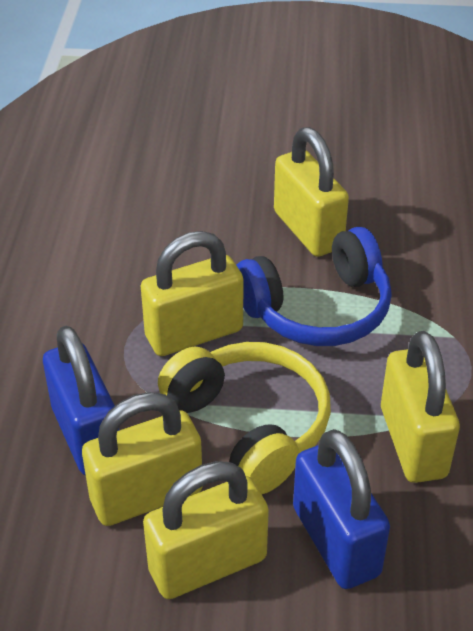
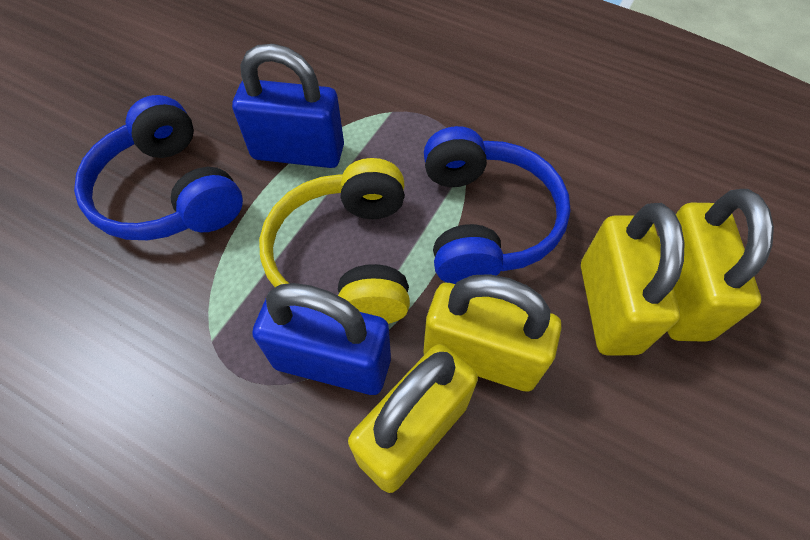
blue headphones: 1 -> 2
yellow padlock: 5 -> 4

